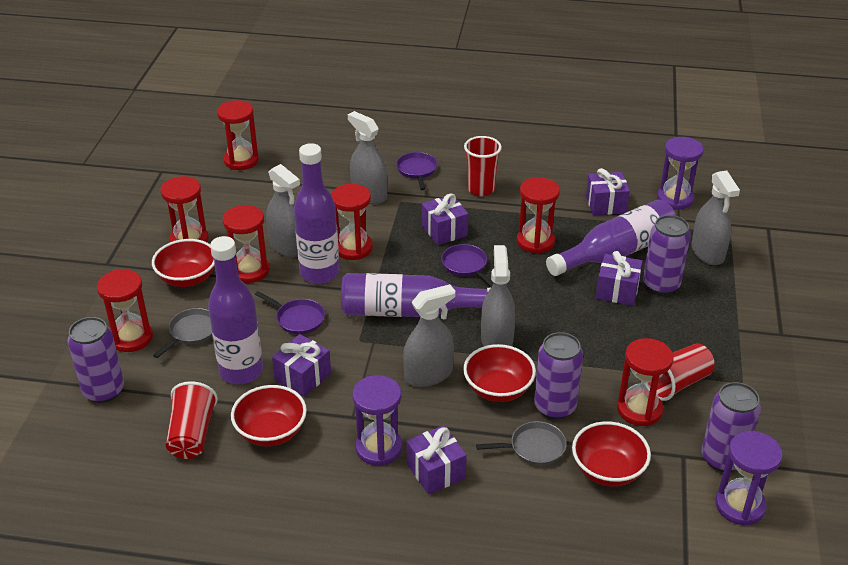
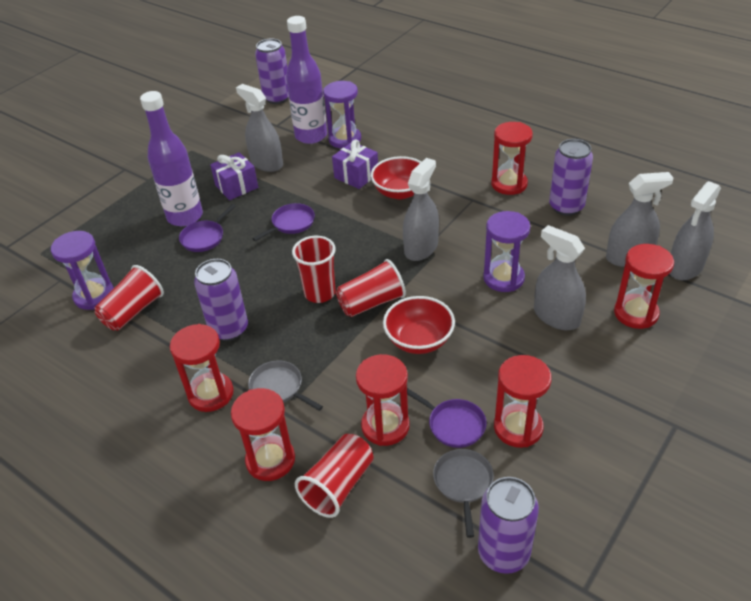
purple bottle: 4 -> 2
purple gift: 5 -> 2
red bowl: 4 -> 2
red cup: 3 -> 4
red hourglass: 7 -> 6

